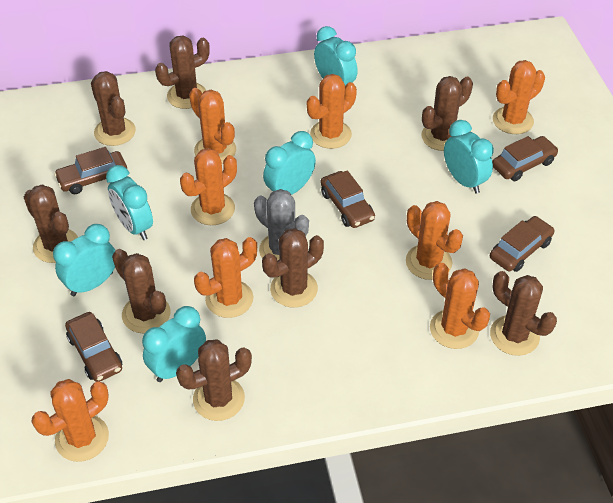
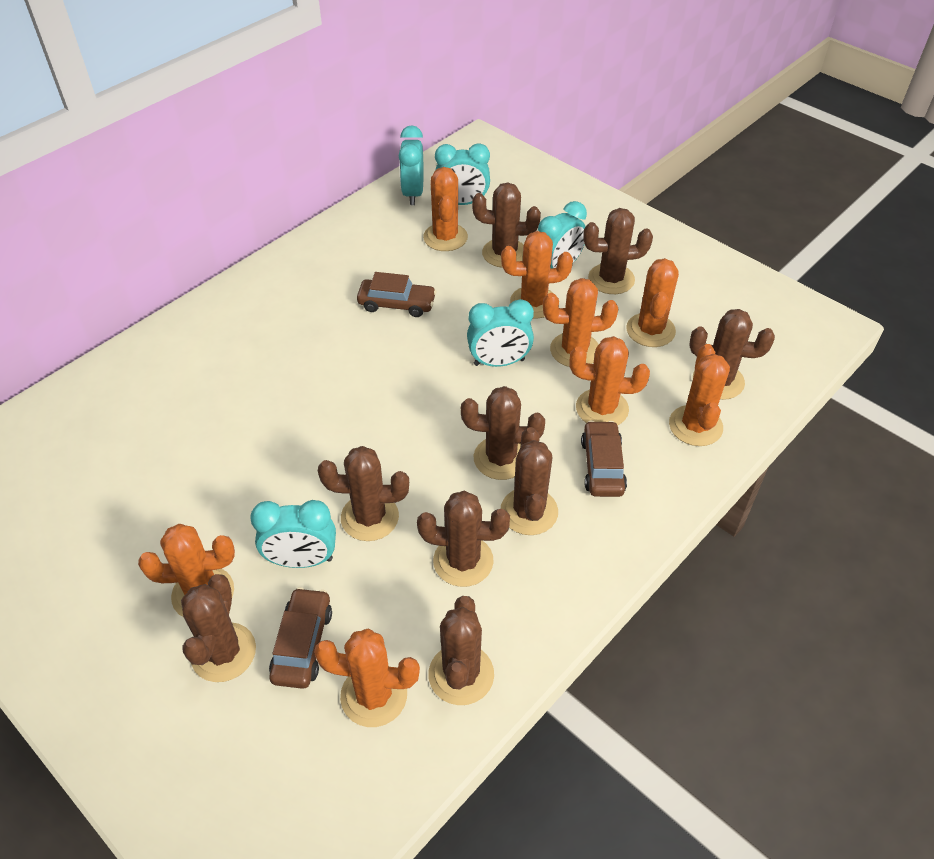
brown cactus: 8 -> 9
brown car: 5 -> 3
grey cactus: 1 -> 0
turquoise clock: 6 -> 5

